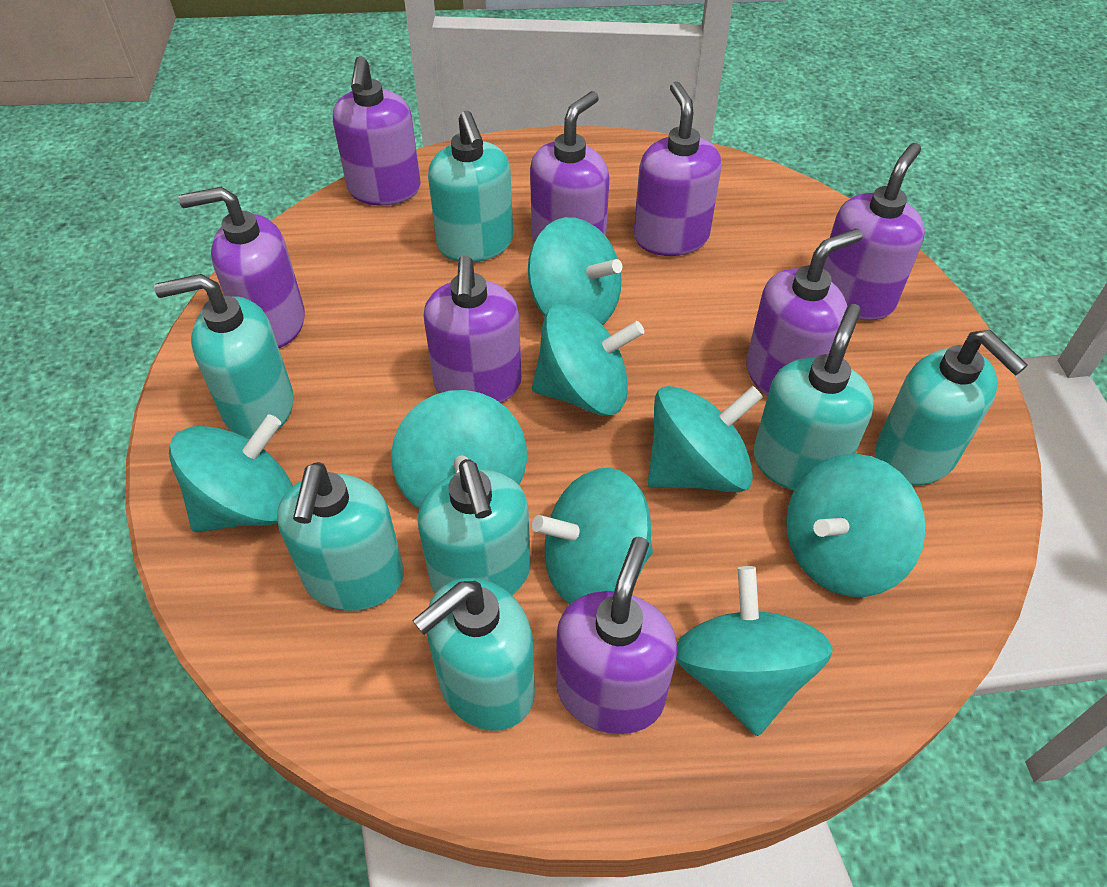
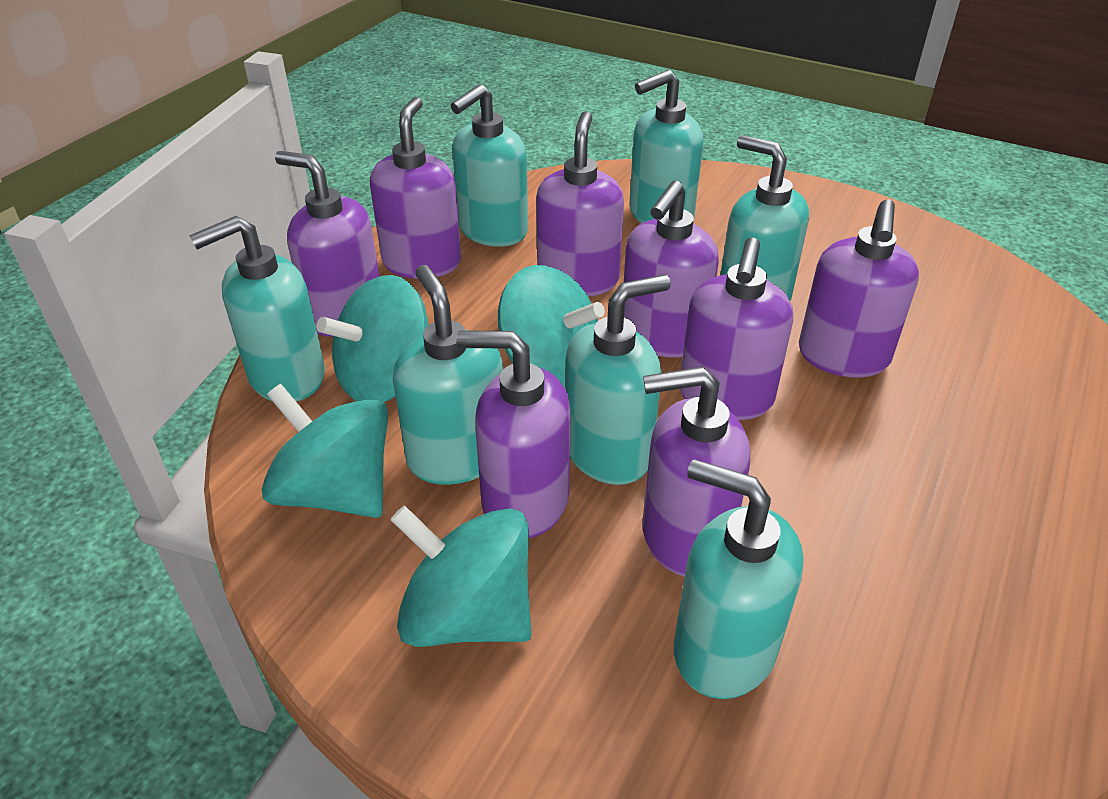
turquoise spinning top: 8 -> 4

